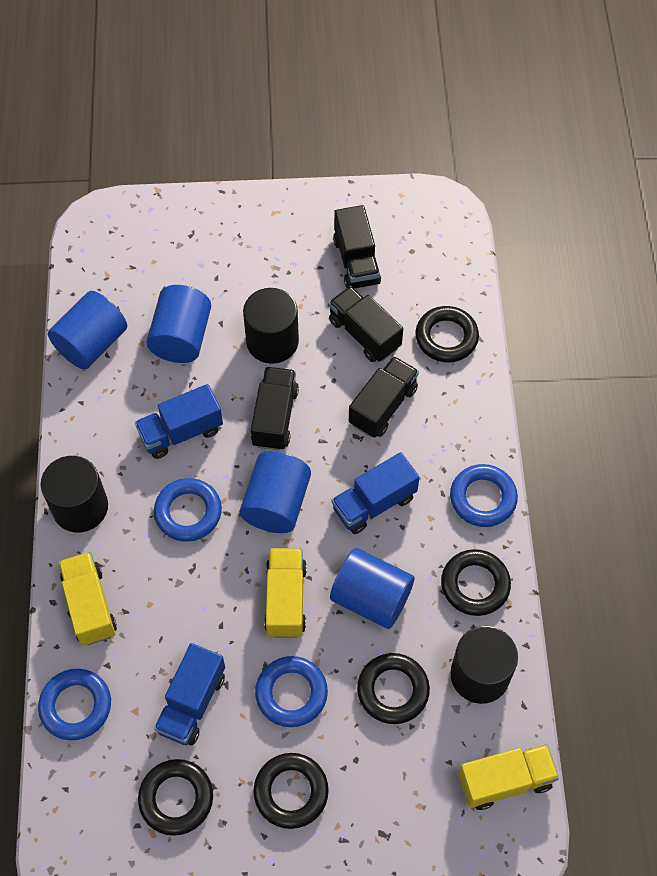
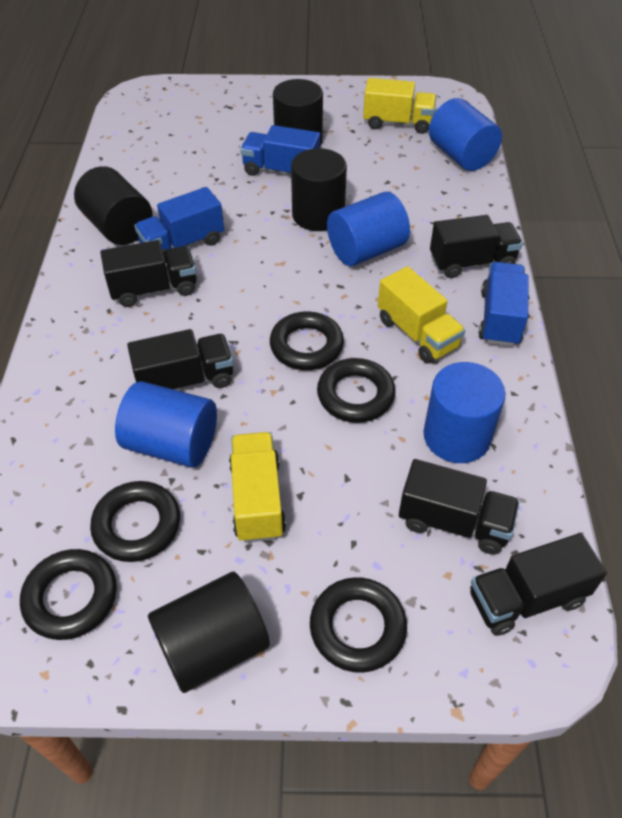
black cylinder: 3 -> 4
black truck: 4 -> 5
blue ring: 4 -> 0

